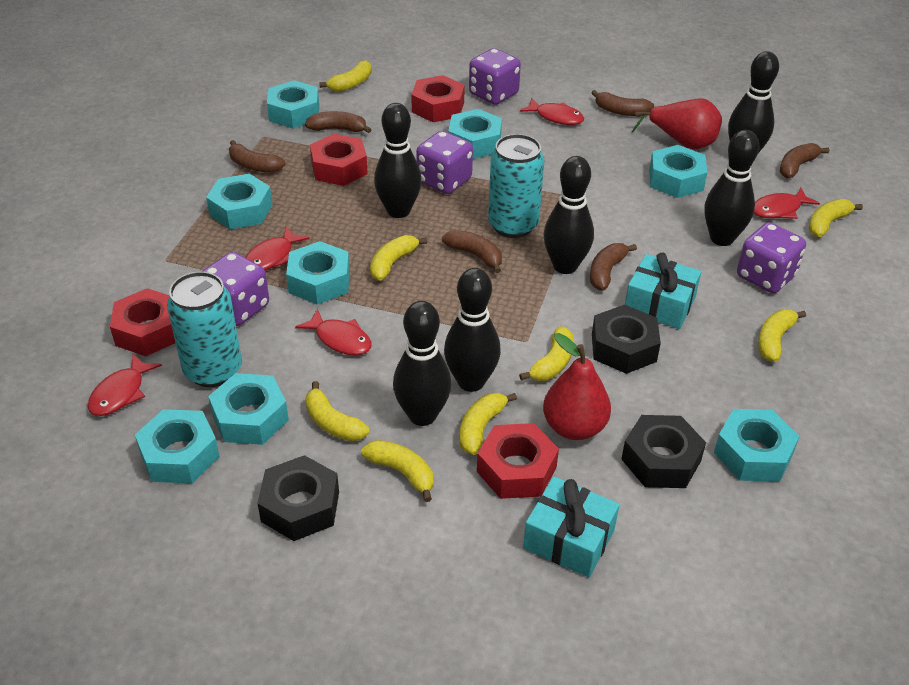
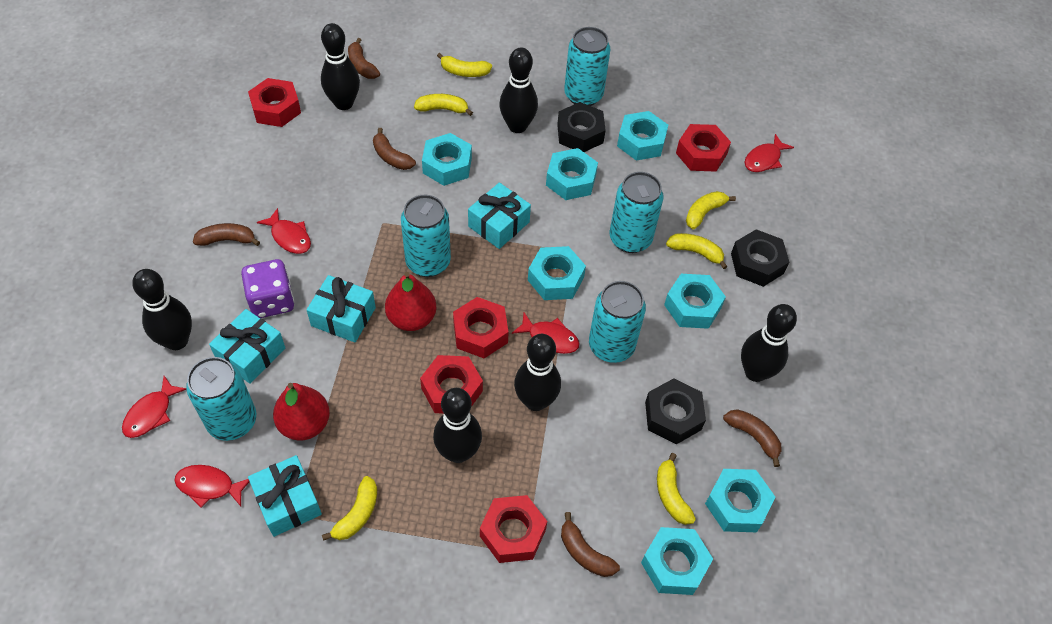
brown banana: 6 -> 5
purple dice: 4 -> 1
red nut: 4 -> 5
turquoise can: 2 -> 5
turquoise gift: 2 -> 4
turquoise nut: 8 -> 7
yellow banana: 8 -> 6

